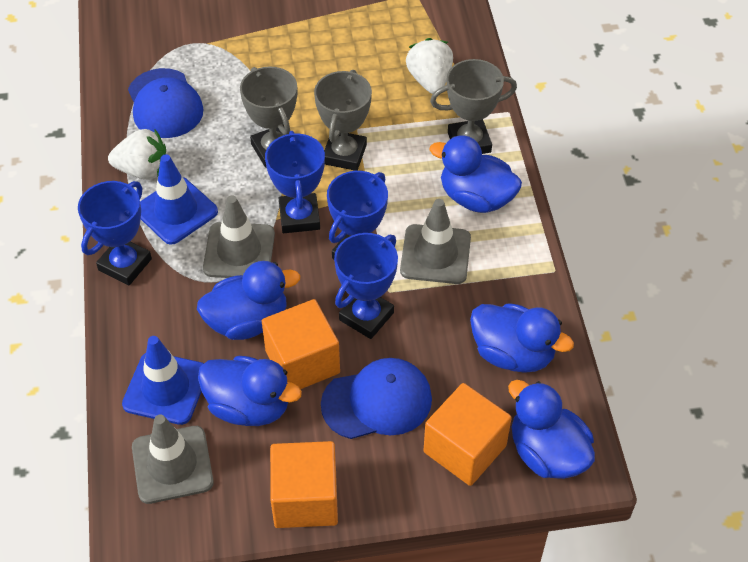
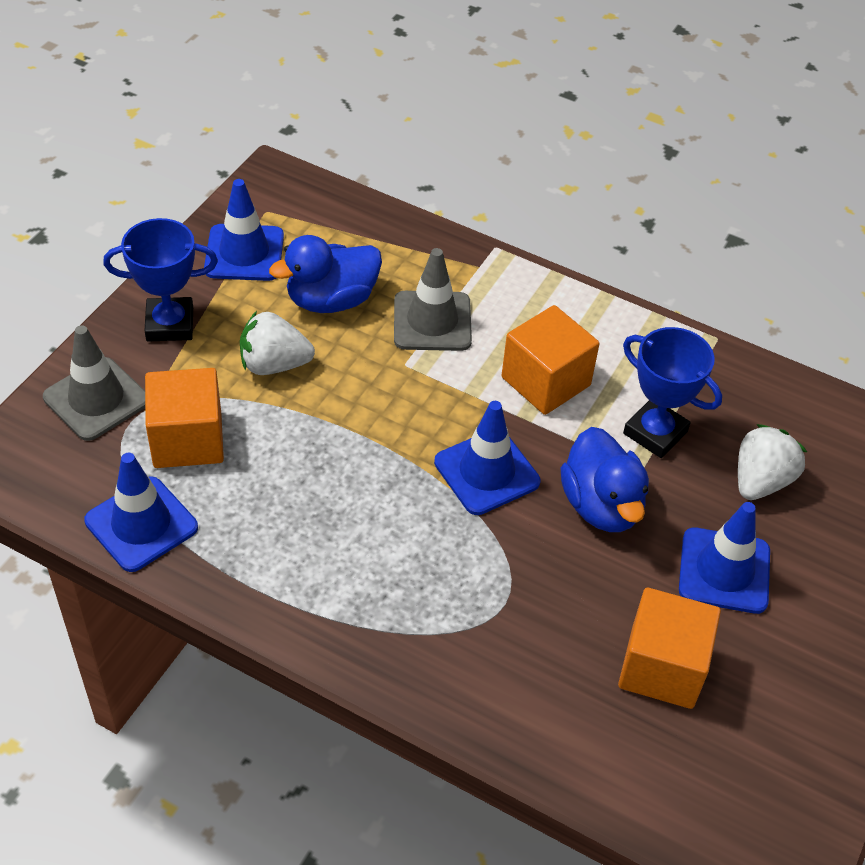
blue cap: 2 -> 0
blue duck: 5 -> 2
blue traffic cone: 2 -> 4
blue trophy: 4 -> 2
grey traffic cone: 3 -> 2
grey trophy: 3 -> 0

